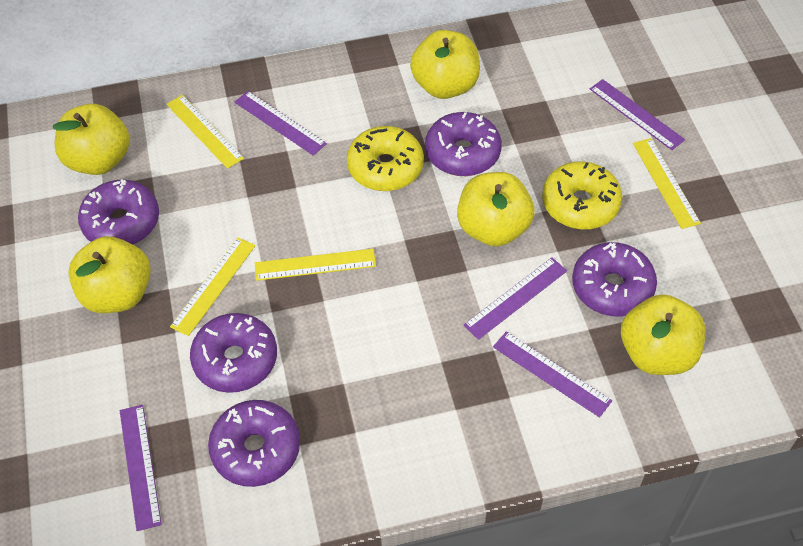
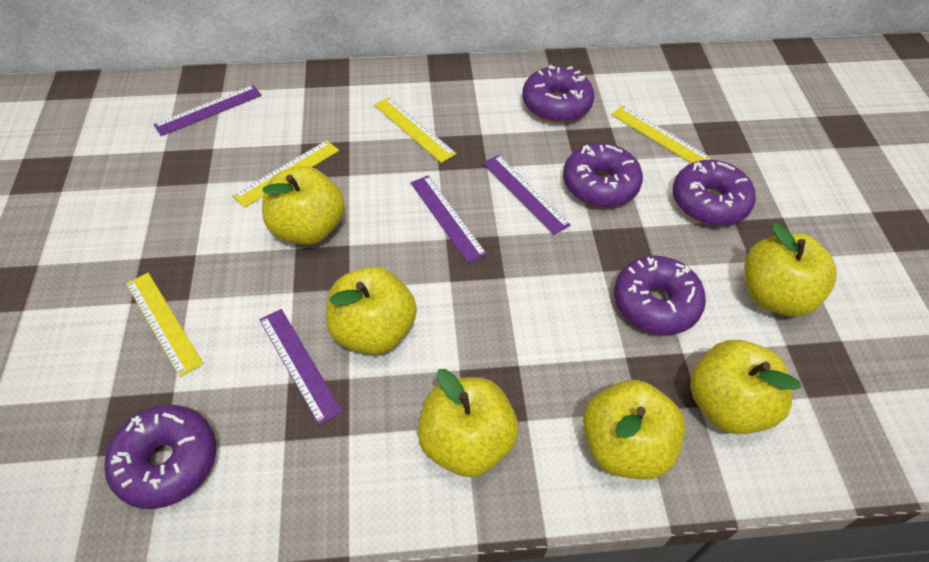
purple ruler: 5 -> 4
yellow apple: 5 -> 6
yellow donut: 2 -> 0

